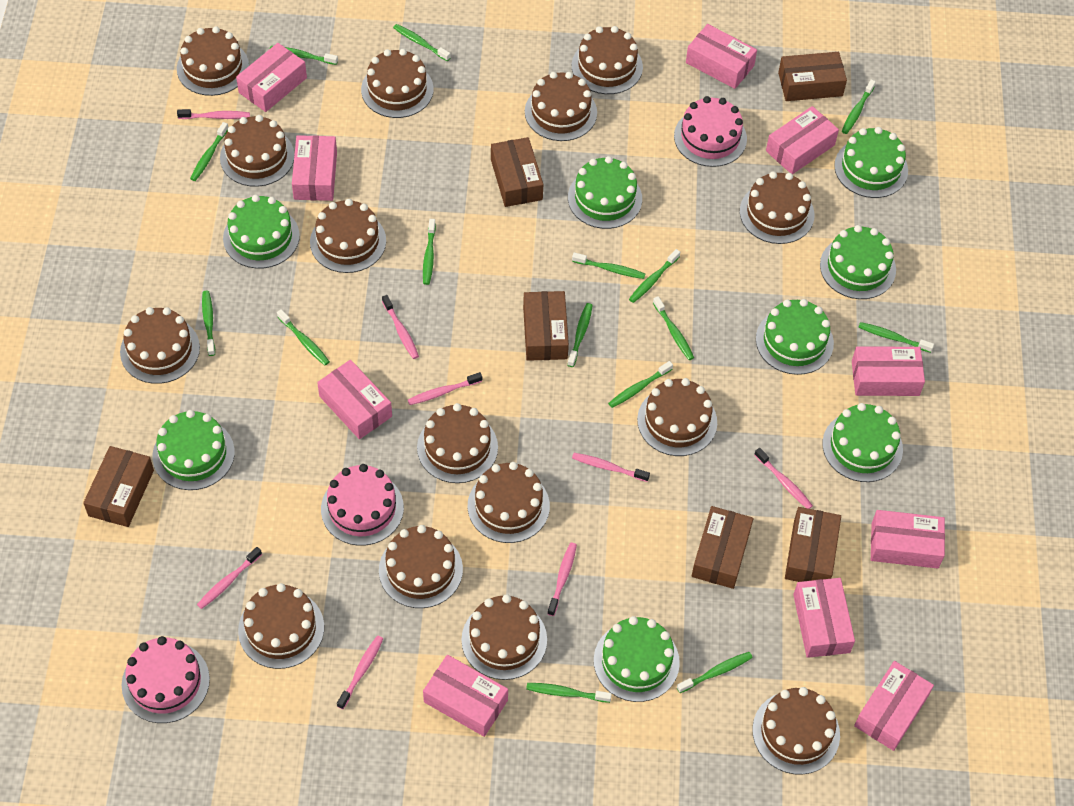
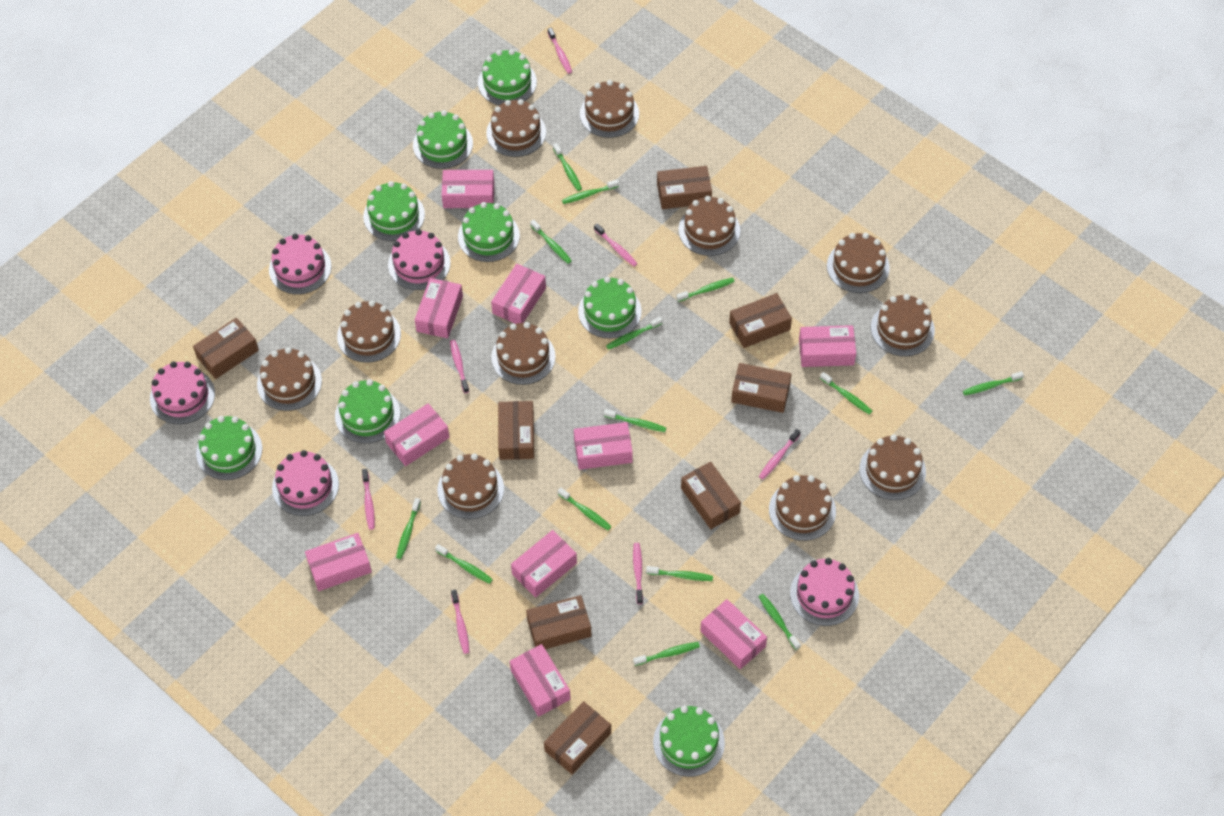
brown box: 6 -> 8
brown cake: 15 -> 11
green toothbrush: 15 -> 14
pink cake: 3 -> 5
pink toothbrush: 8 -> 7

